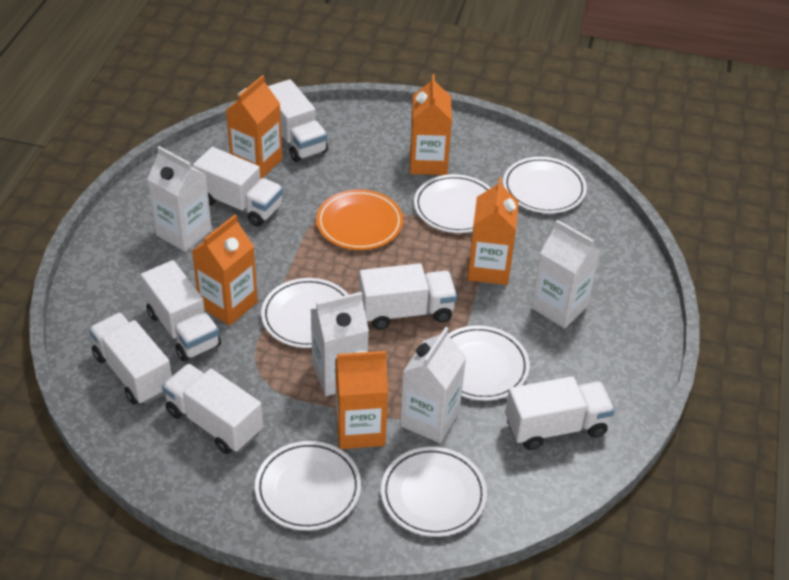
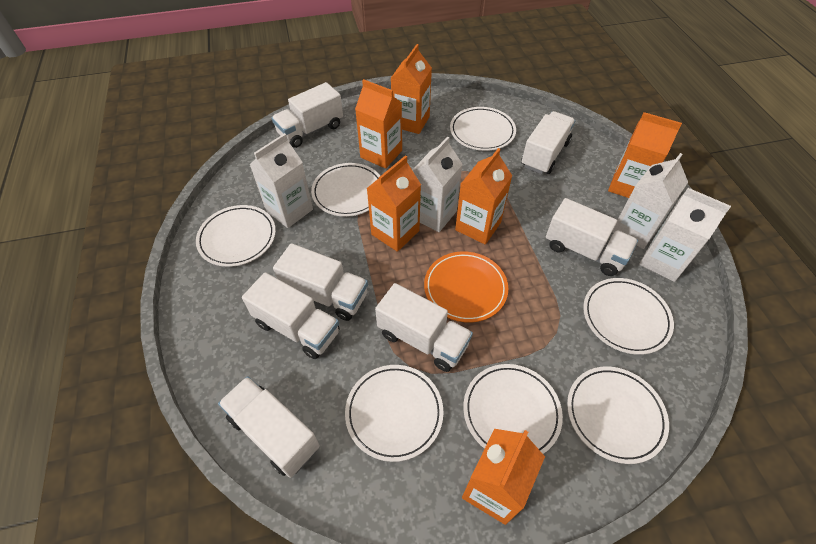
orange carton: 5 -> 6
white plate: 6 -> 7

